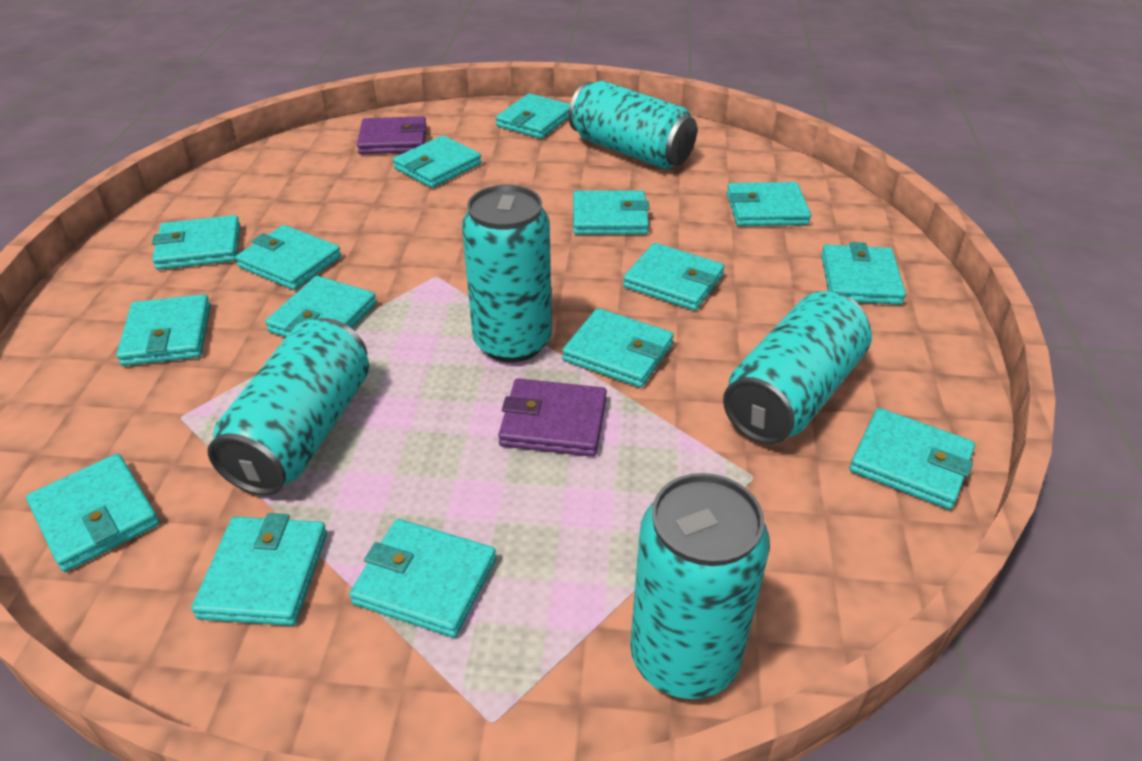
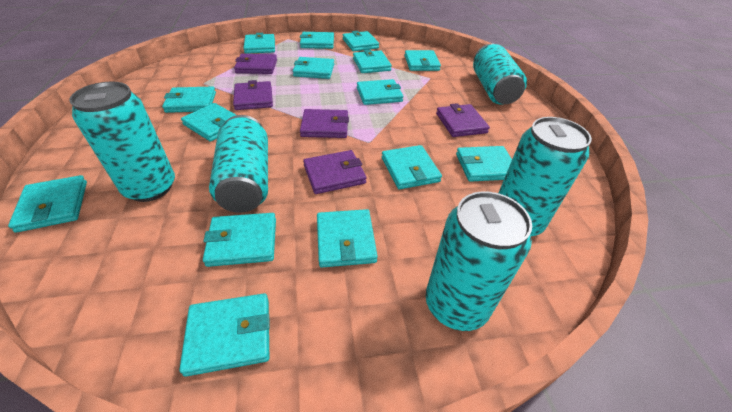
purple wallet: 2 -> 5

